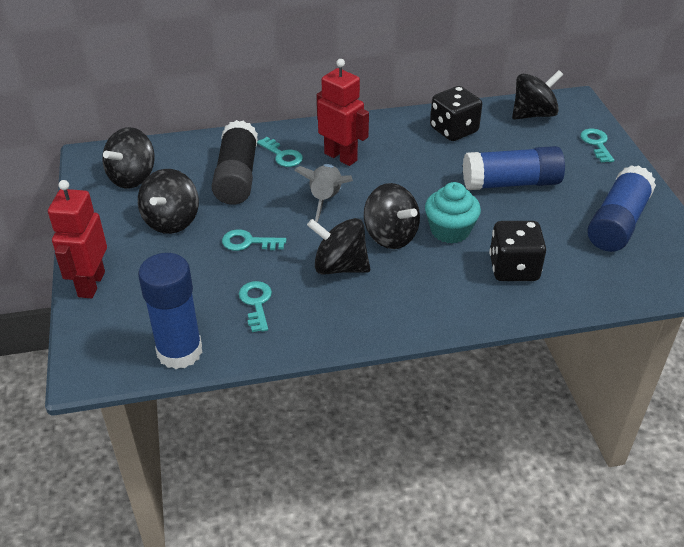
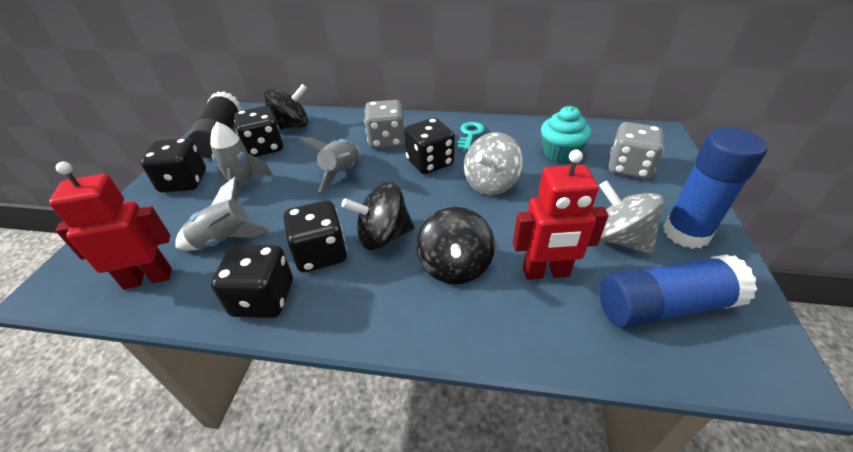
black dice: 2 -> 5
black spinning top: 5 -> 3
blue glue stick: 3 -> 2
grey dice: 0 -> 2
grey rocket: 1 -> 3
grey spinning top: 0 -> 2
turquoise key: 4 -> 1

